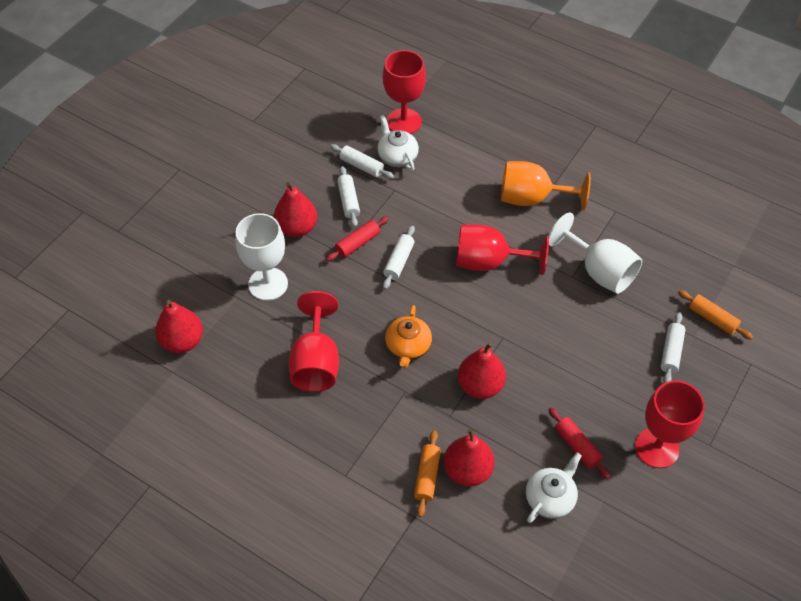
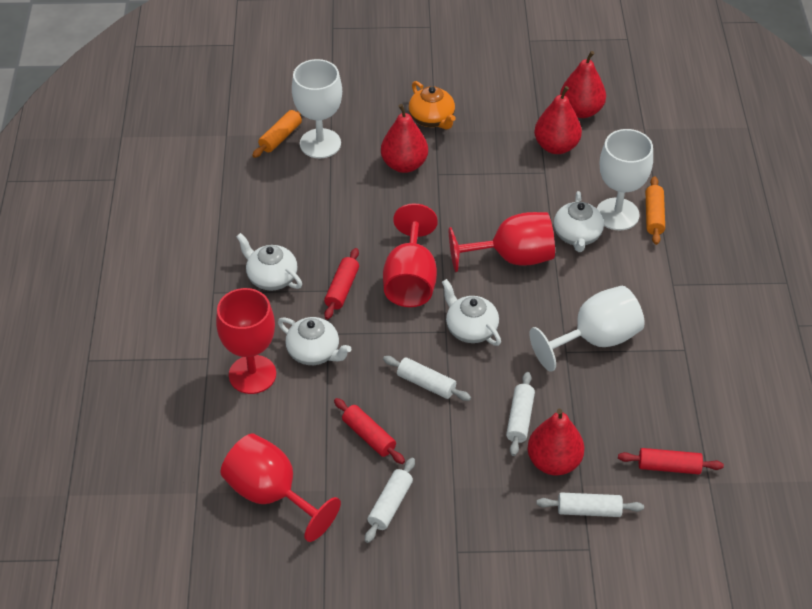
orange goblet: 1 -> 0
red rolling pin: 2 -> 3
white goblet: 2 -> 3
white teapot: 2 -> 4

